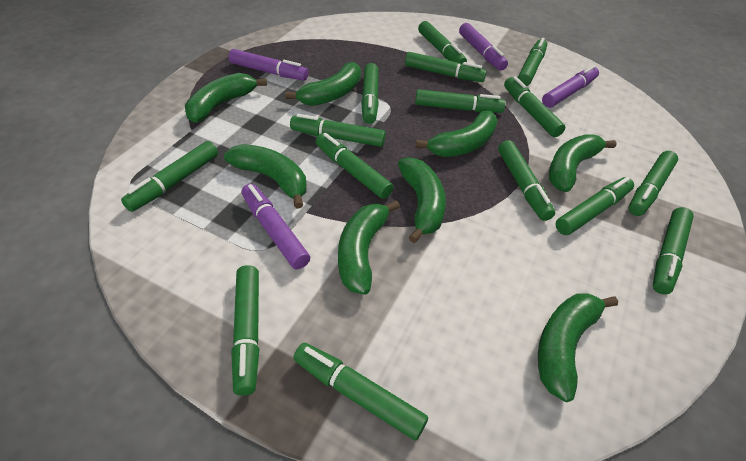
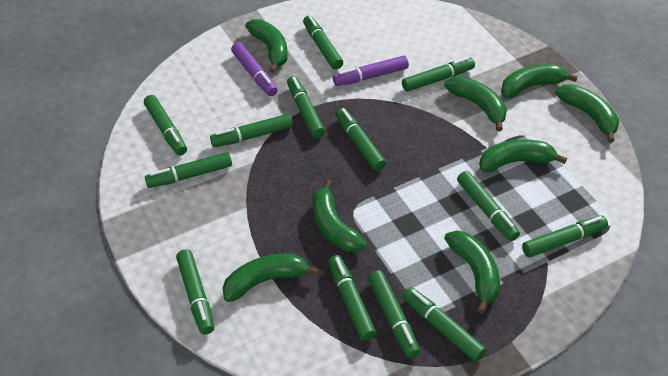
green marker: 15 -> 13
purple marker: 4 -> 2

